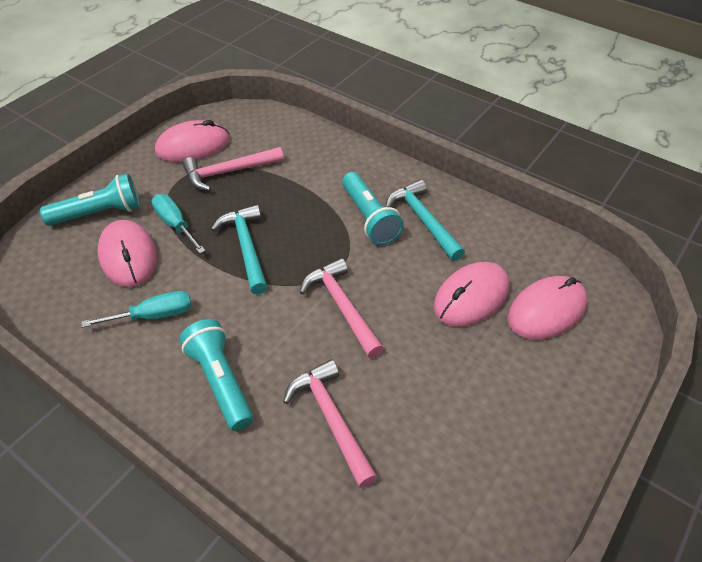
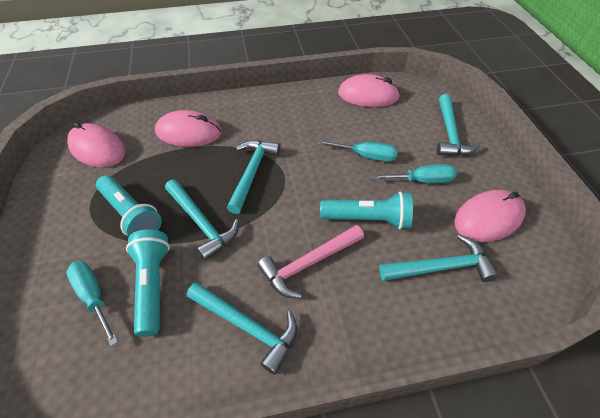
pink hammer: 3 -> 1
turquoise hammer: 2 -> 5
turquoise screwdriver: 2 -> 3

